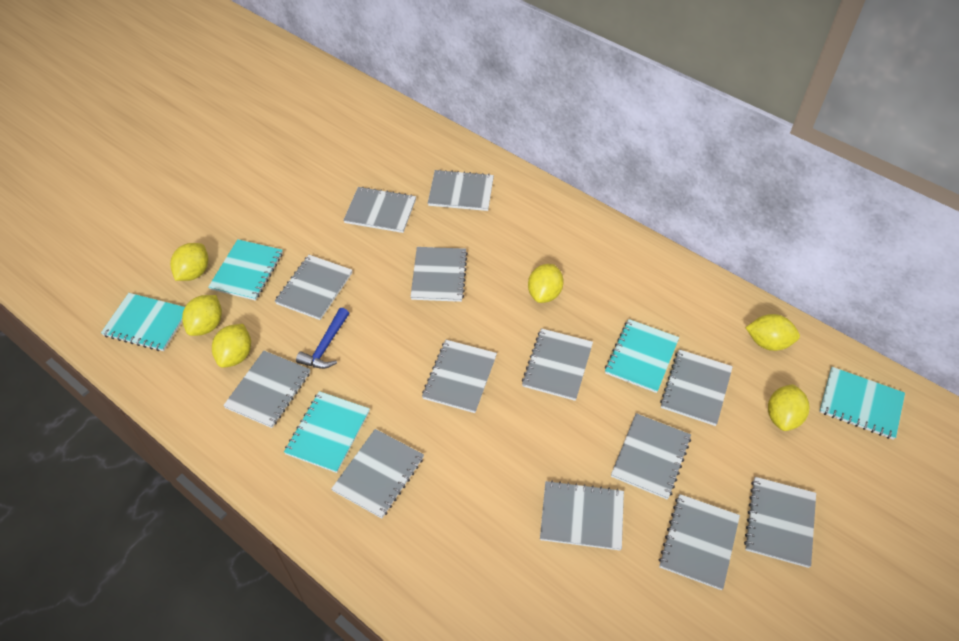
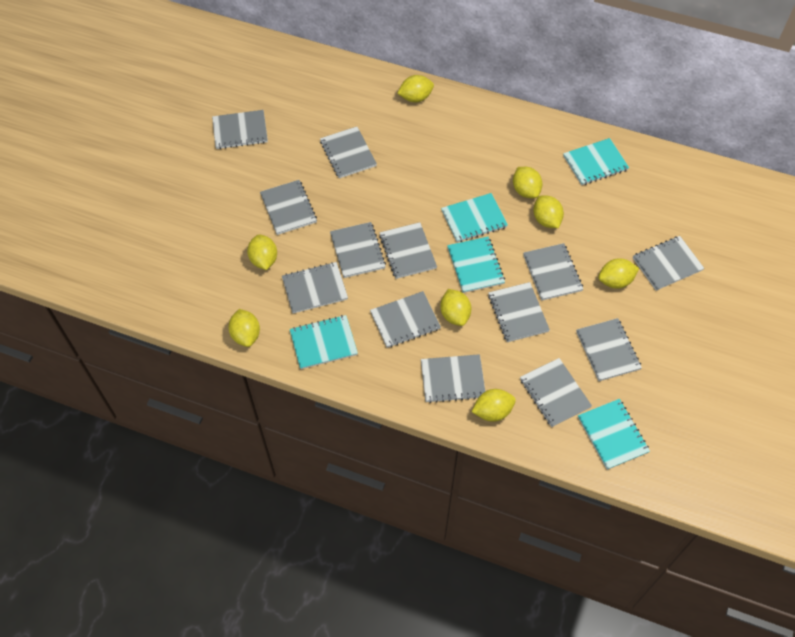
blue hammer: 1 -> 0
yellow lemon: 6 -> 8

